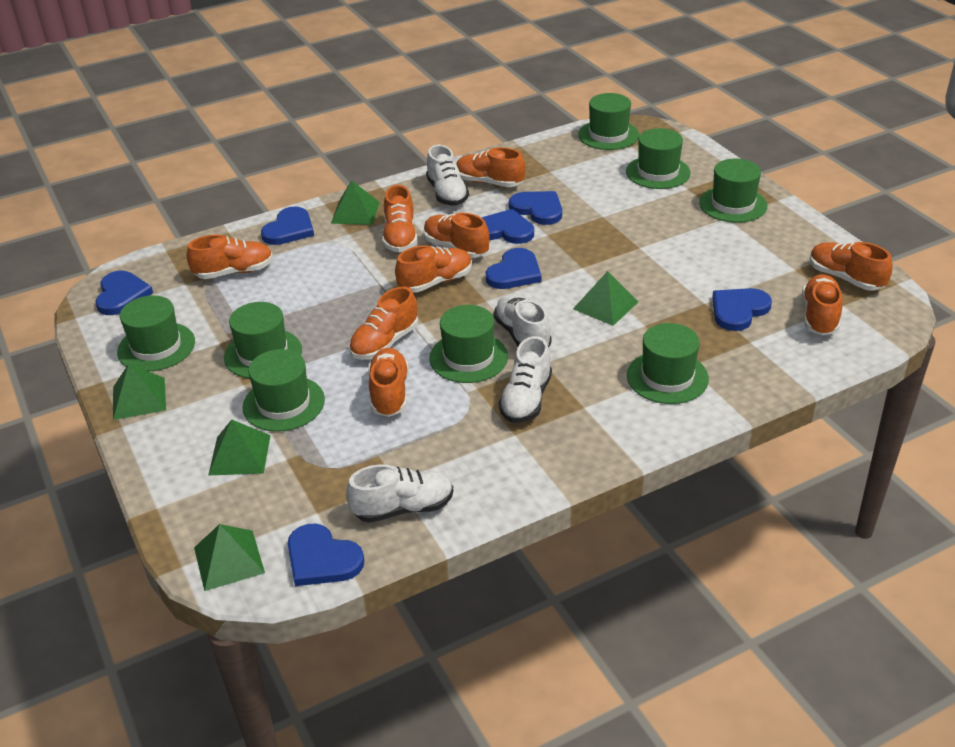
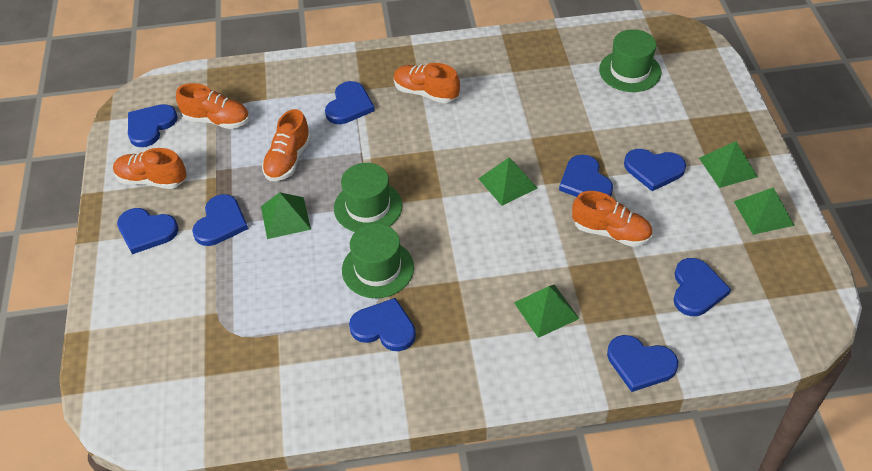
blue heart: 7 -> 9
green hat: 8 -> 3
orange shoe: 9 -> 5
white shoe: 4 -> 0

